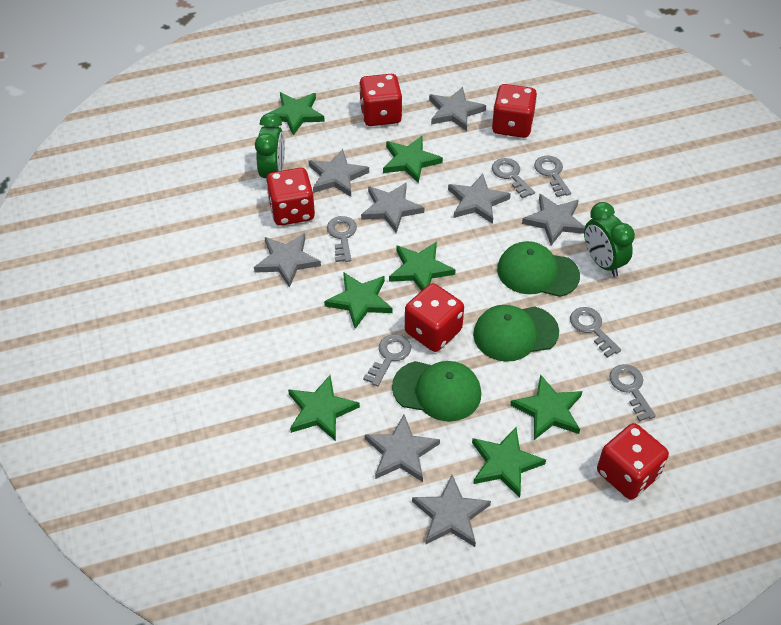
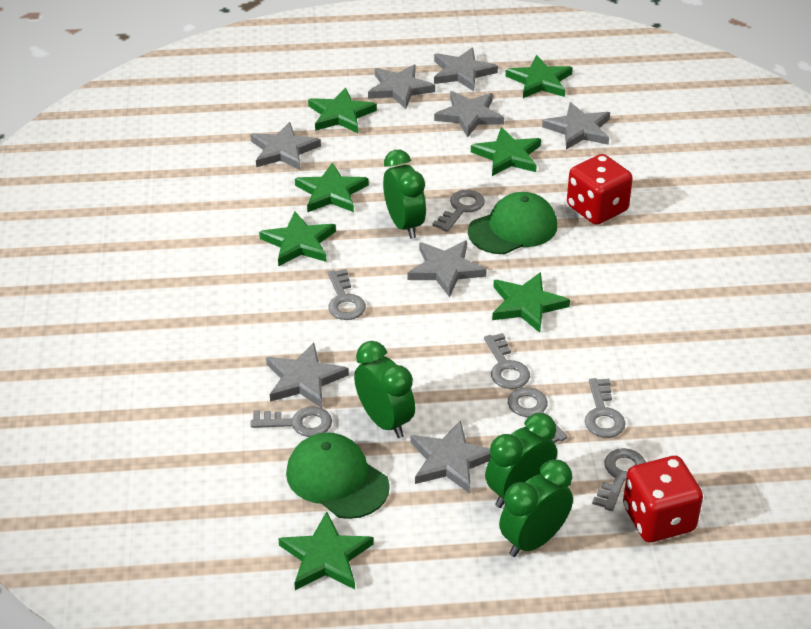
green cap: 3 -> 2
green clock: 2 -> 4
grey key: 6 -> 7
red dice: 5 -> 2

